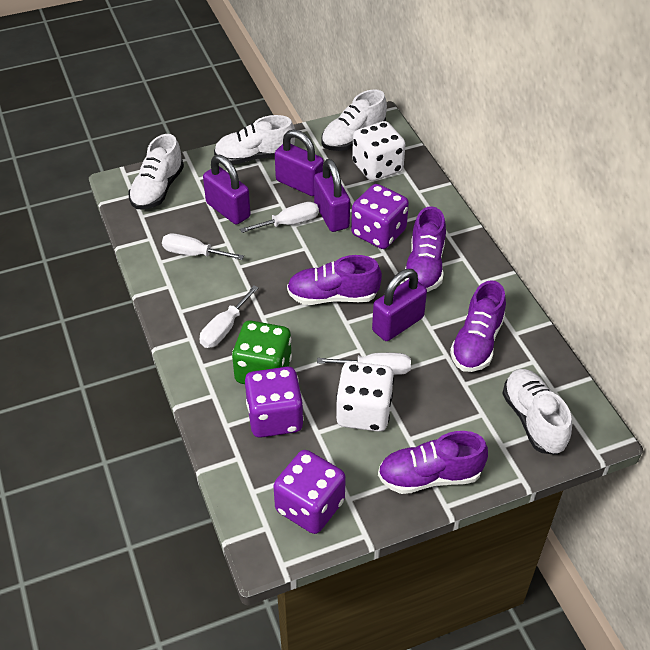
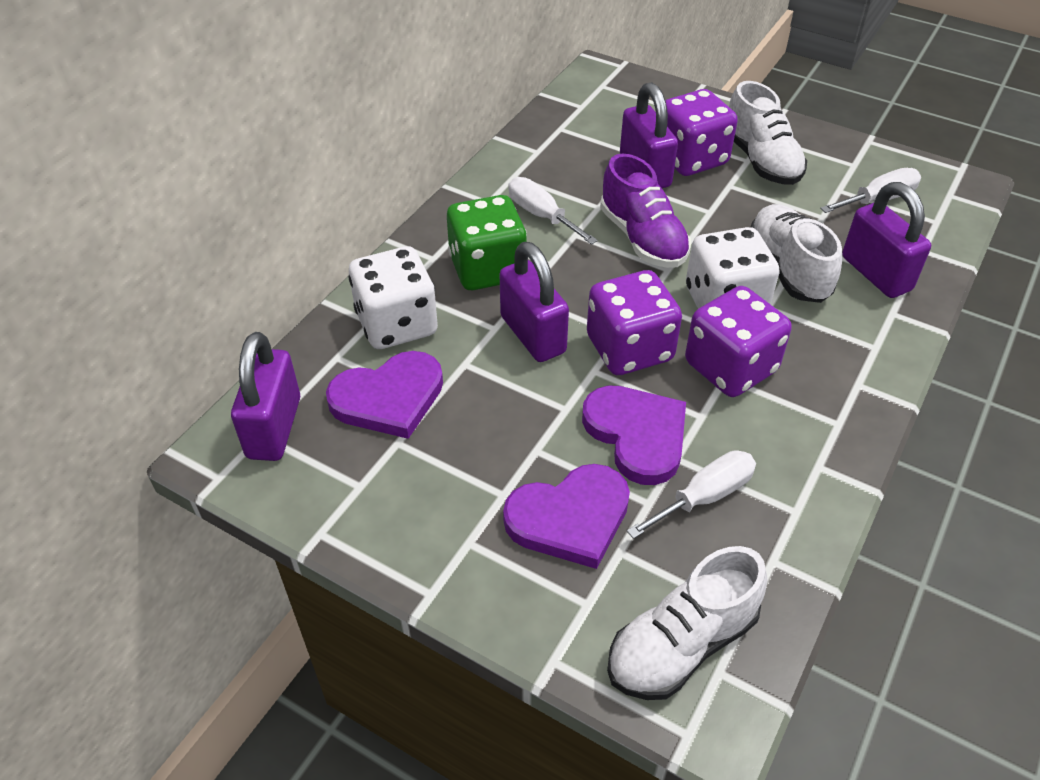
purple heart: 0 -> 3
purple shoe: 4 -> 1
white screwdriver: 4 -> 3
white shoe: 4 -> 3

